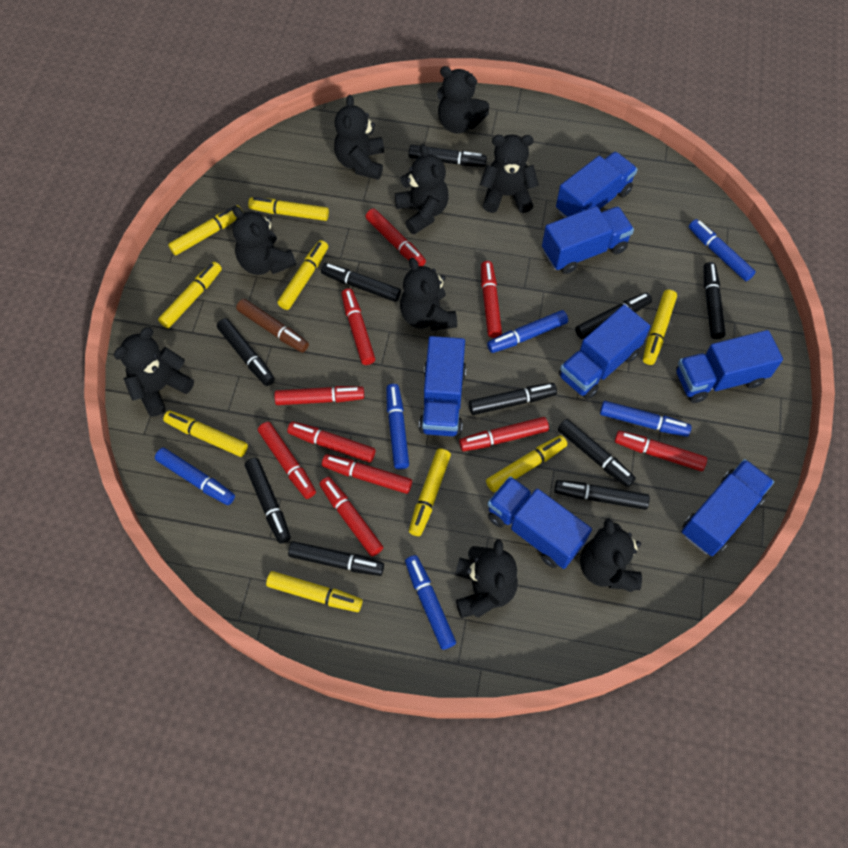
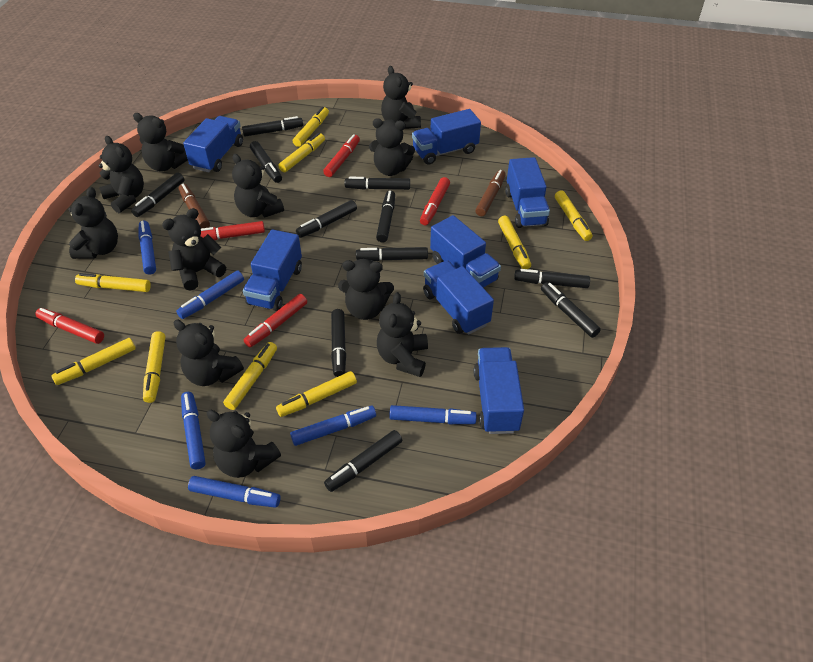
black marker: 10 -> 11
black teddy bear: 9 -> 11
brown marker: 1 -> 2
red marker: 10 -> 5

